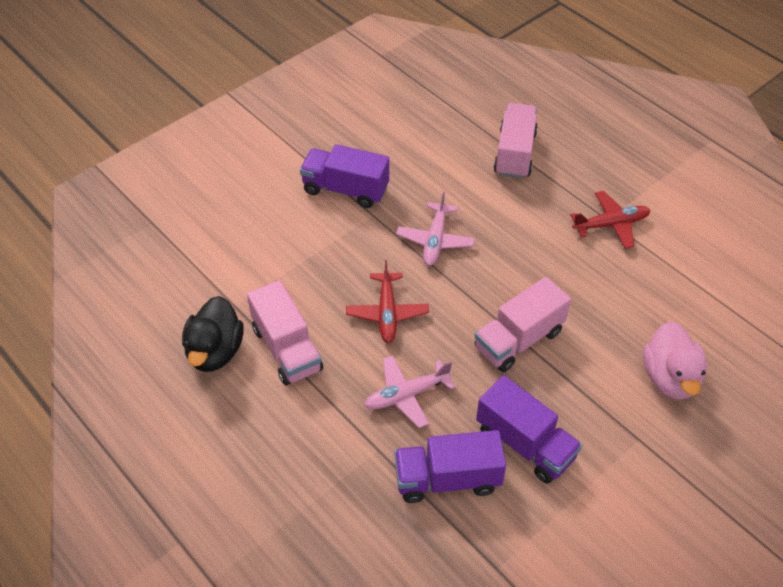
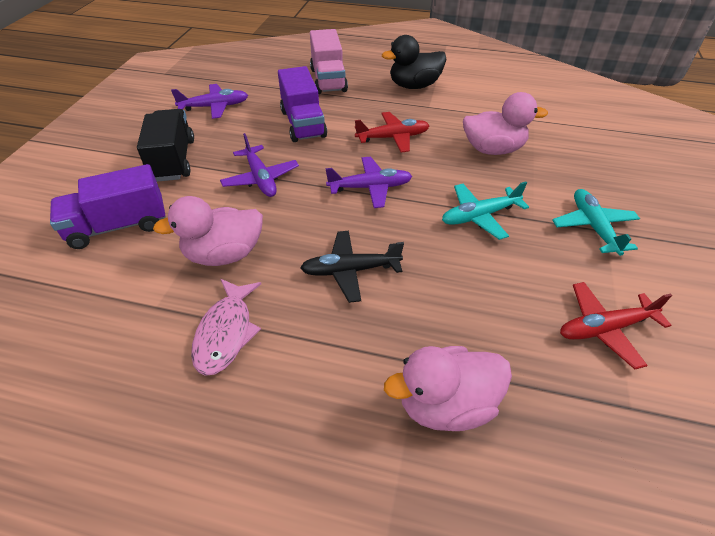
black plane: 0 -> 1
black truck: 0 -> 1
pink duck: 1 -> 3
pink fish: 0 -> 1
pink plane: 2 -> 0
pink truck: 3 -> 1
purple plane: 0 -> 3
purple truck: 3 -> 2
turquoise plane: 0 -> 2

